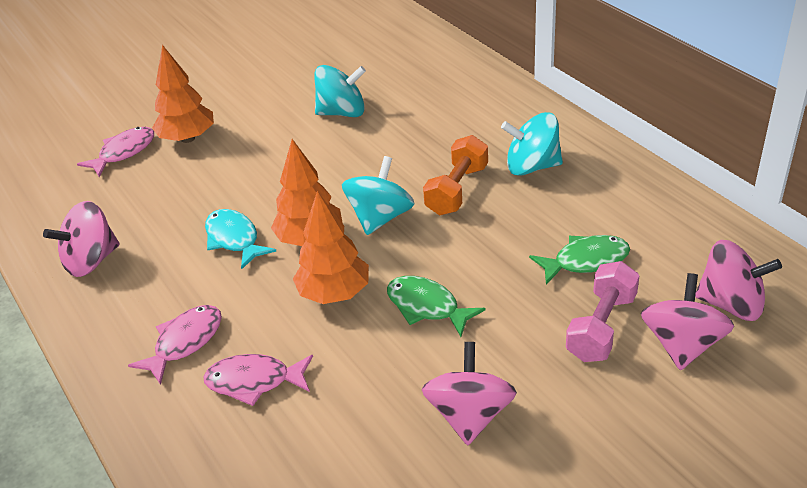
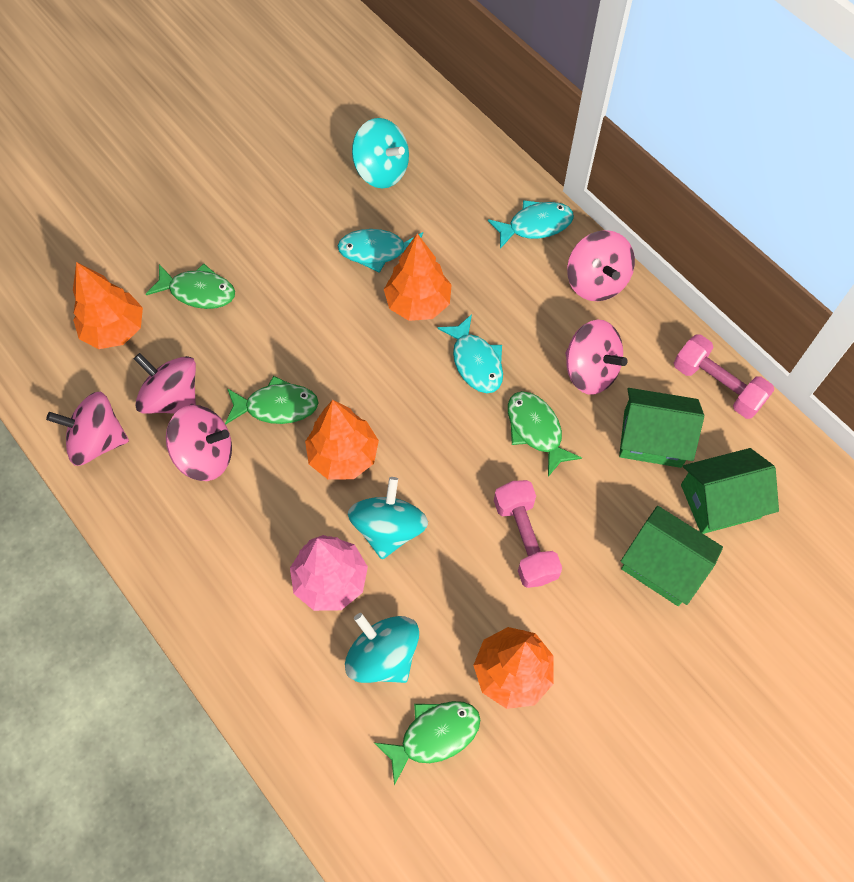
green fish: 2 -> 4
green house: 0 -> 3
orange dumbbell: 1 -> 0
orange tree: 3 -> 4
pink dumbbell: 1 -> 2
pink fish: 3 -> 0
pink spinning top: 4 -> 5
pink tree: 0 -> 1
turquoise fish: 1 -> 3

